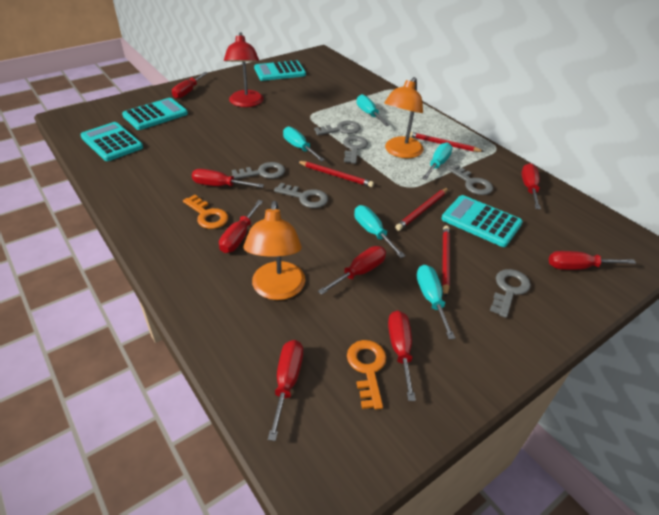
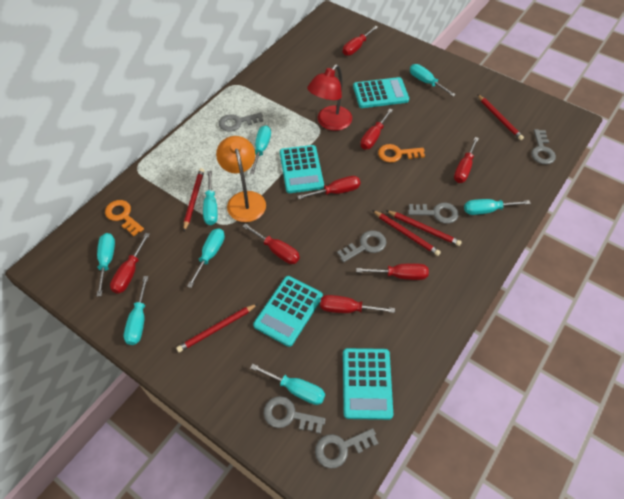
orange lamp: 2 -> 1
red pencil: 4 -> 5
turquoise screwdriver: 5 -> 8

